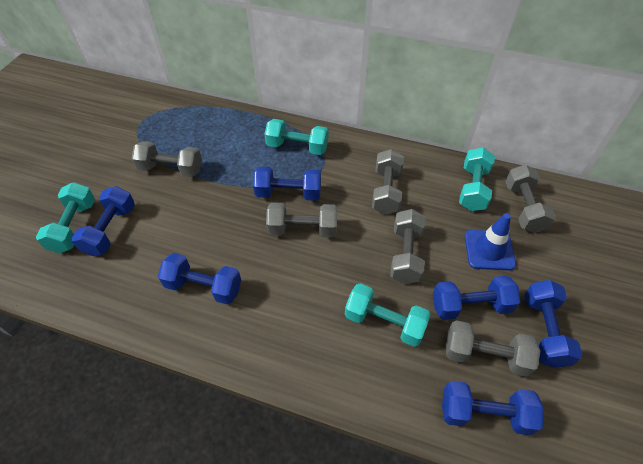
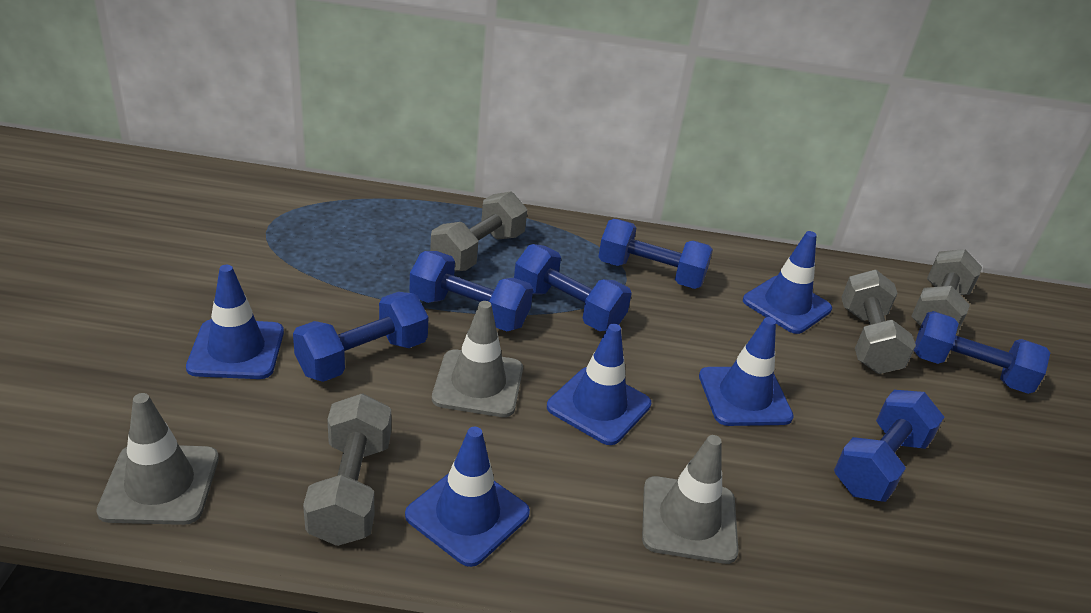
blue traffic cone: 1 -> 5
grey dumbbell: 6 -> 4
grey traffic cone: 0 -> 3
turquoise dumbbell: 4 -> 0

